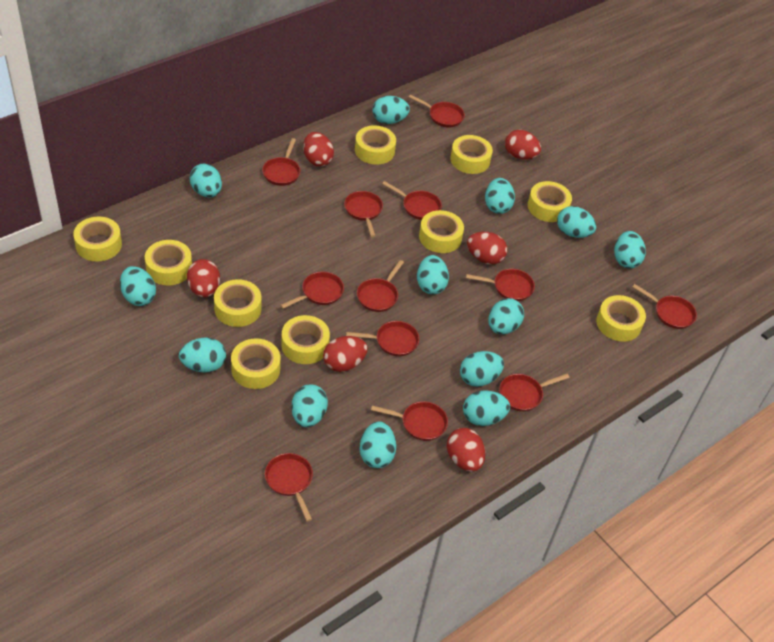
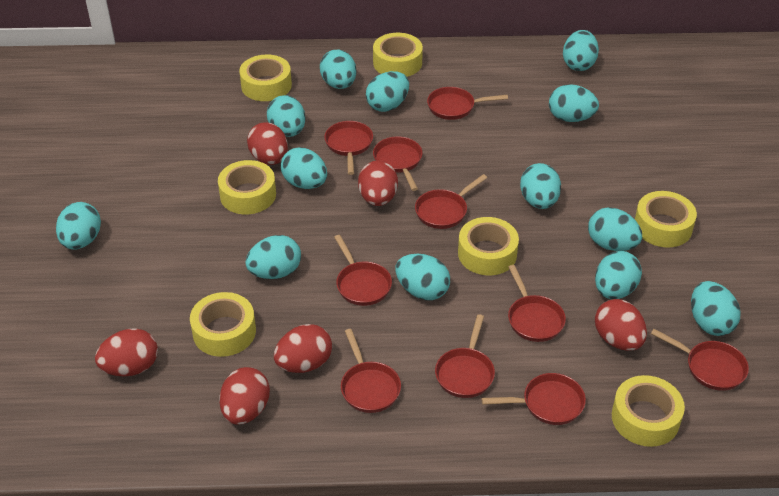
red pan: 12 -> 10
yellow tape: 10 -> 7

